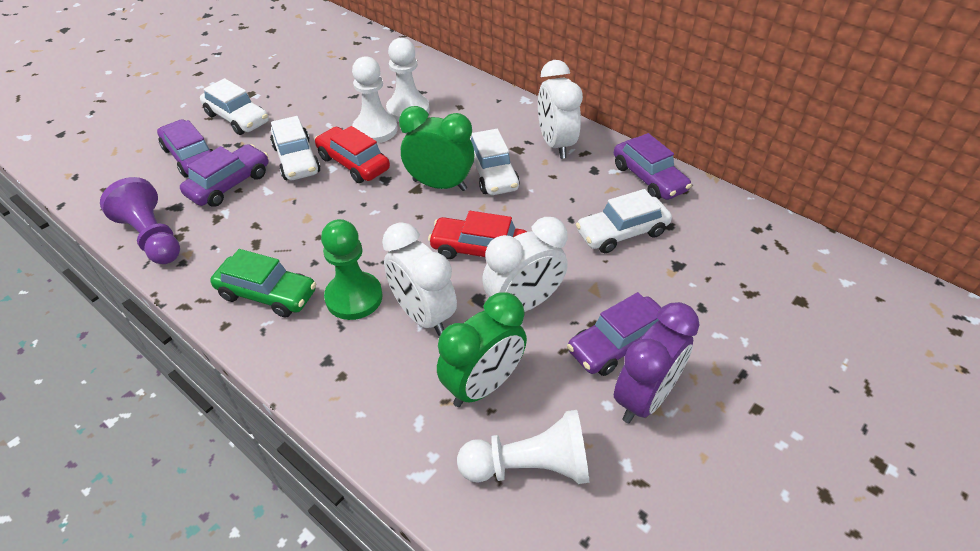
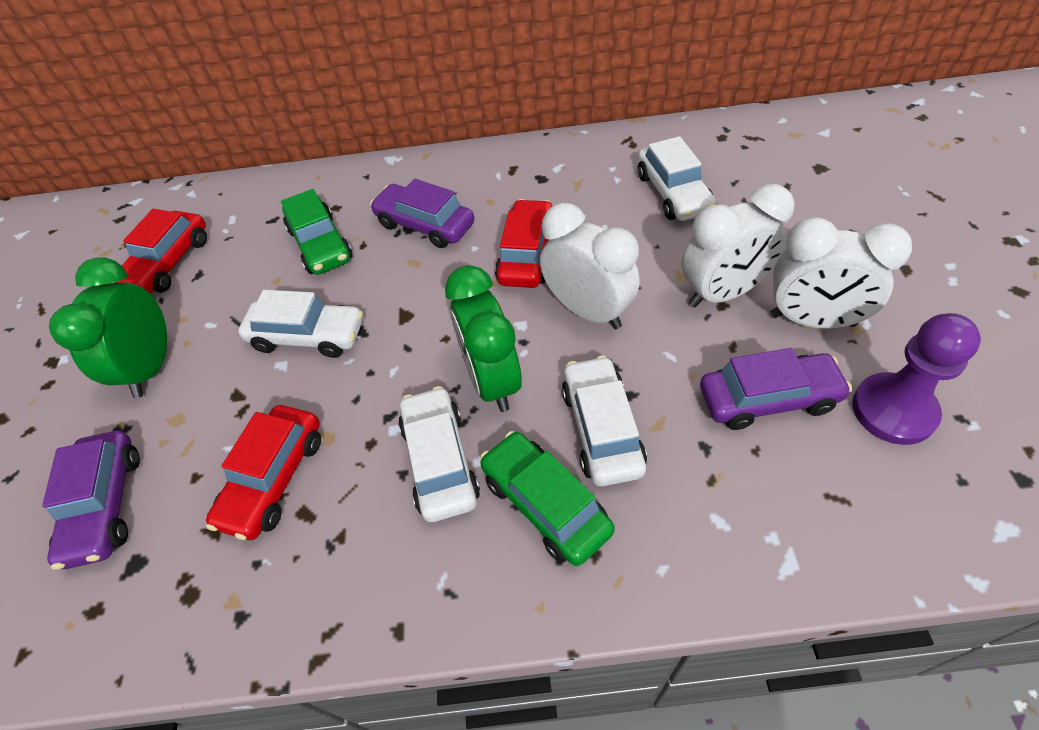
green car: 1 -> 2
green pawn: 1 -> 0
purple car: 4 -> 3
purple clock: 1 -> 0
red car: 2 -> 3
white pawn: 3 -> 0

